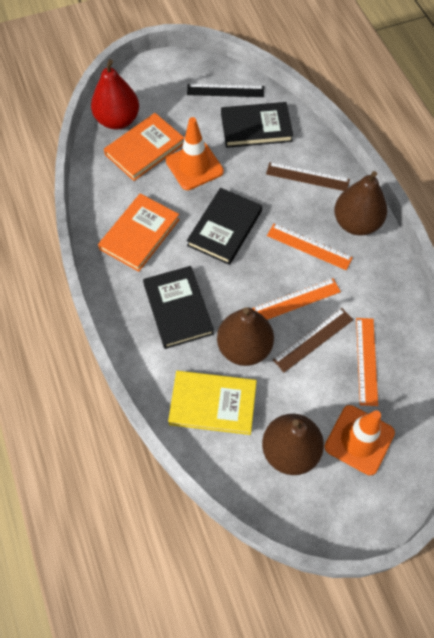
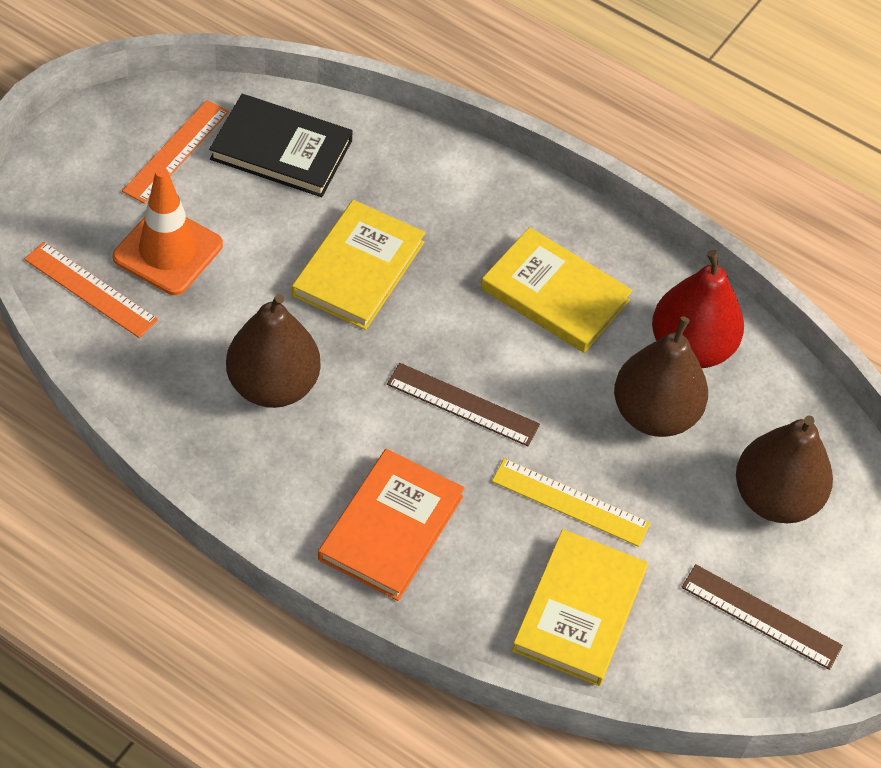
black book: 3 -> 1
black ruler: 1 -> 0
orange book: 2 -> 1
orange ruler: 3 -> 2
orange traffic cone: 2 -> 1
yellow book: 1 -> 3
yellow ruler: 0 -> 1

